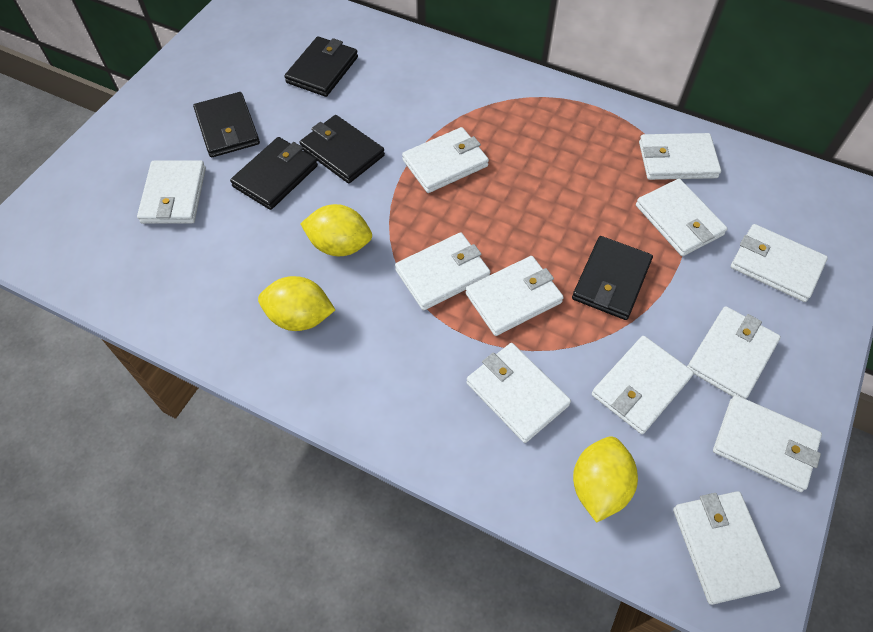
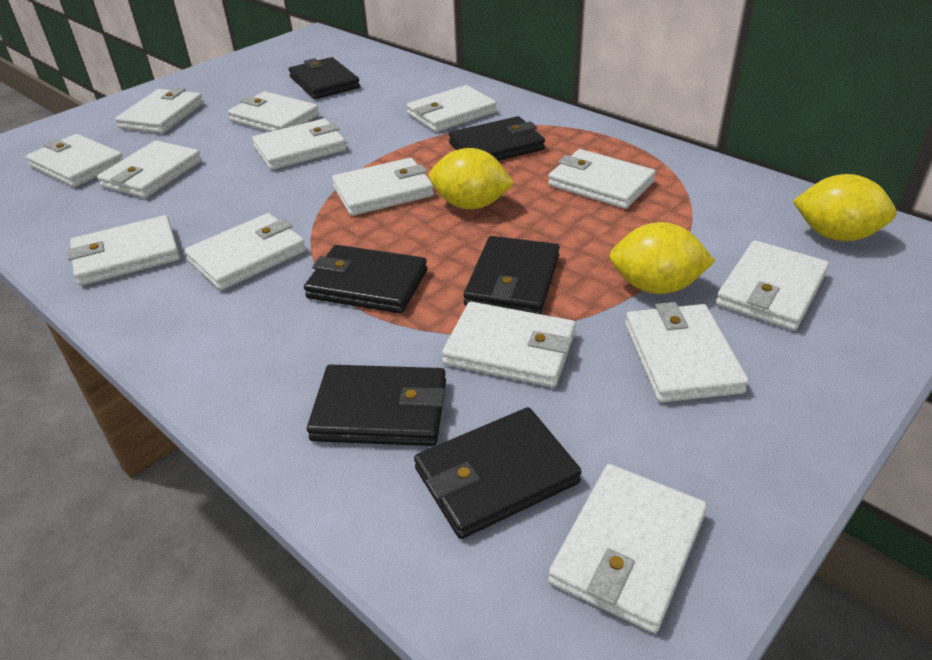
black wallet: 5 -> 6
white wallet: 12 -> 14

